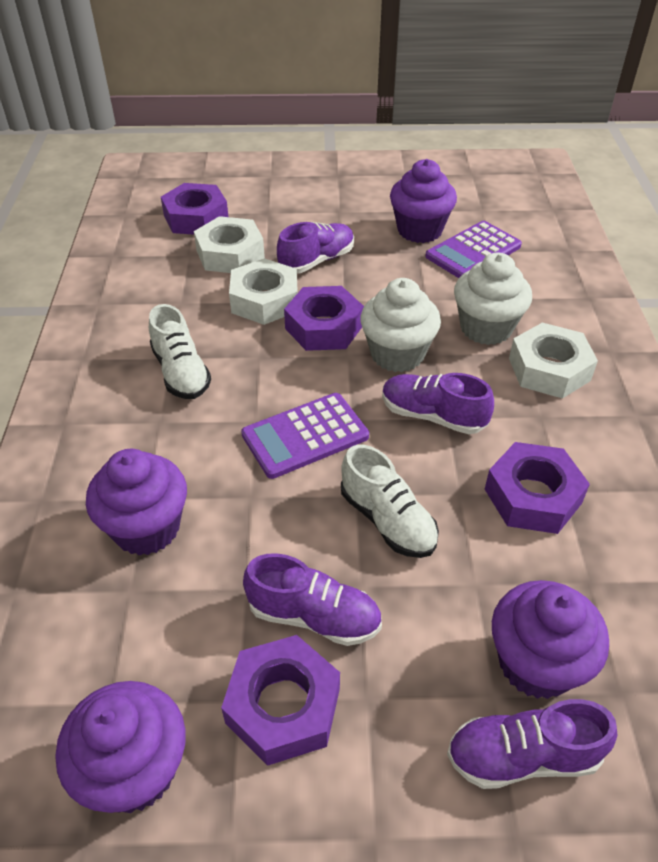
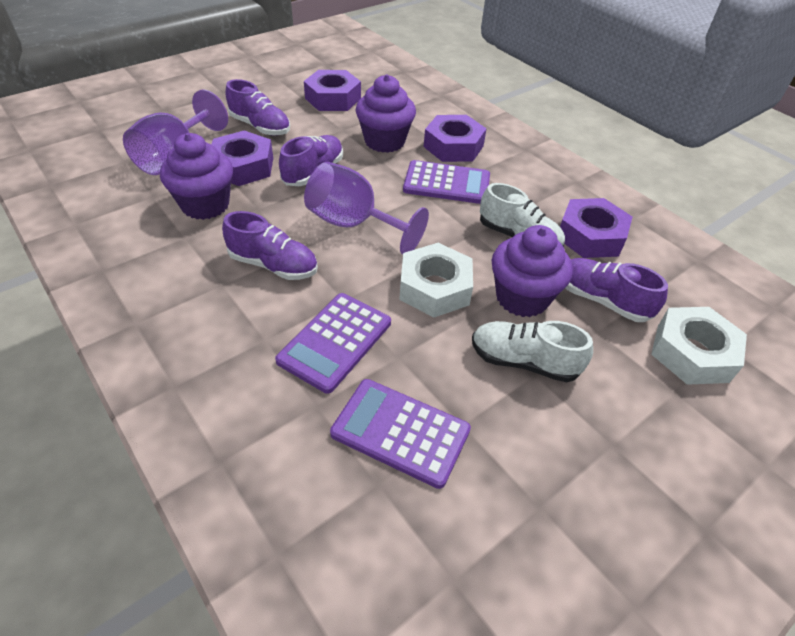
purple calculator: 2 -> 3
purple cupcake: 4 -> 3
purple goblet: 0 -> 2
white cupcake: 2 -> 0
white nut: 3 -> 2

